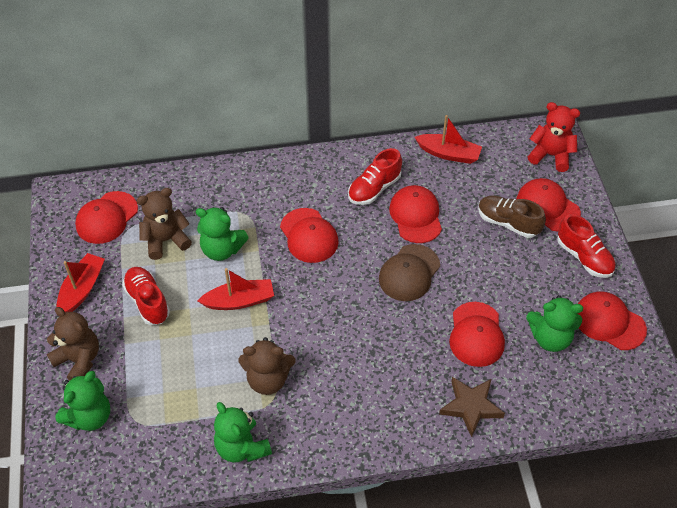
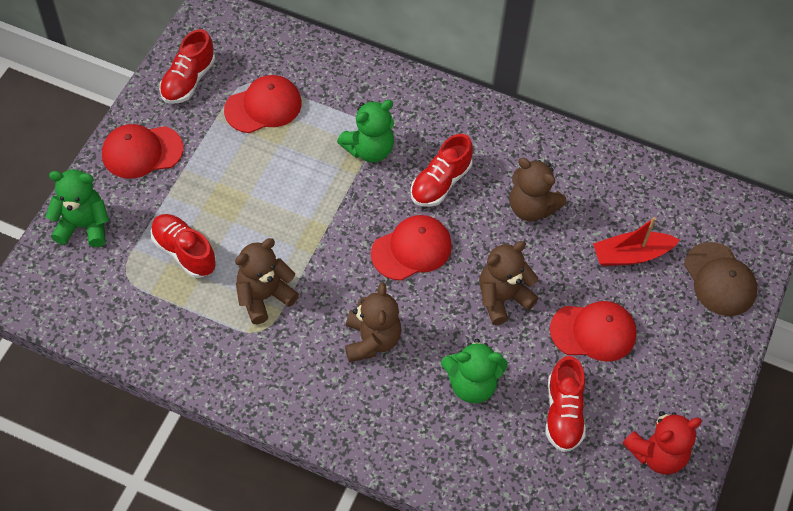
brown shoe: 1 -> 0
brown star: 1 -> 0
brown teddy bear: 3 -> 4
green teddy bear: 4 -> 3
red boat: 3 -> 1
red cap: 6 -> 4
red shoe: 3 -> 4

